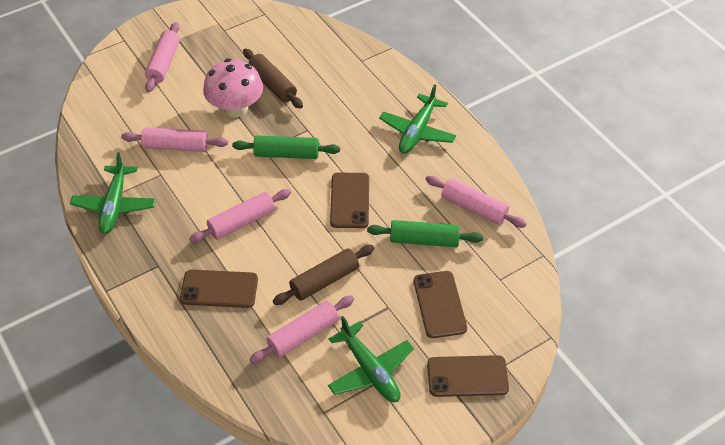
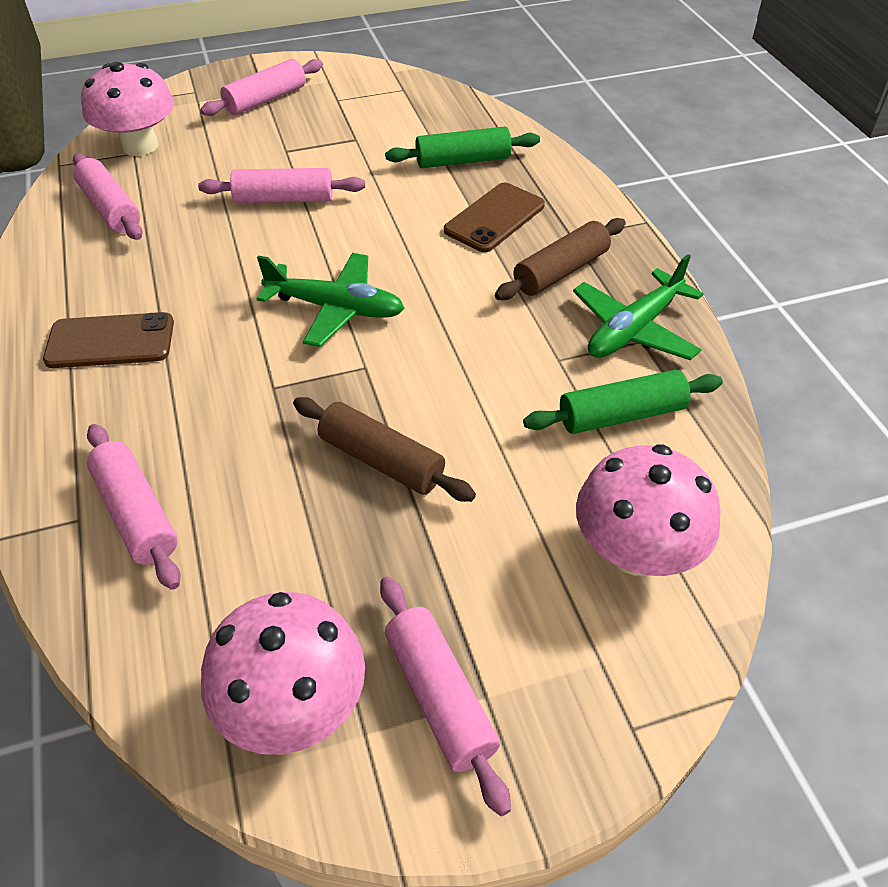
brown phone: 4 -> 2
green plane: 3 -> 2
pink mushroom: 1 -> 3

